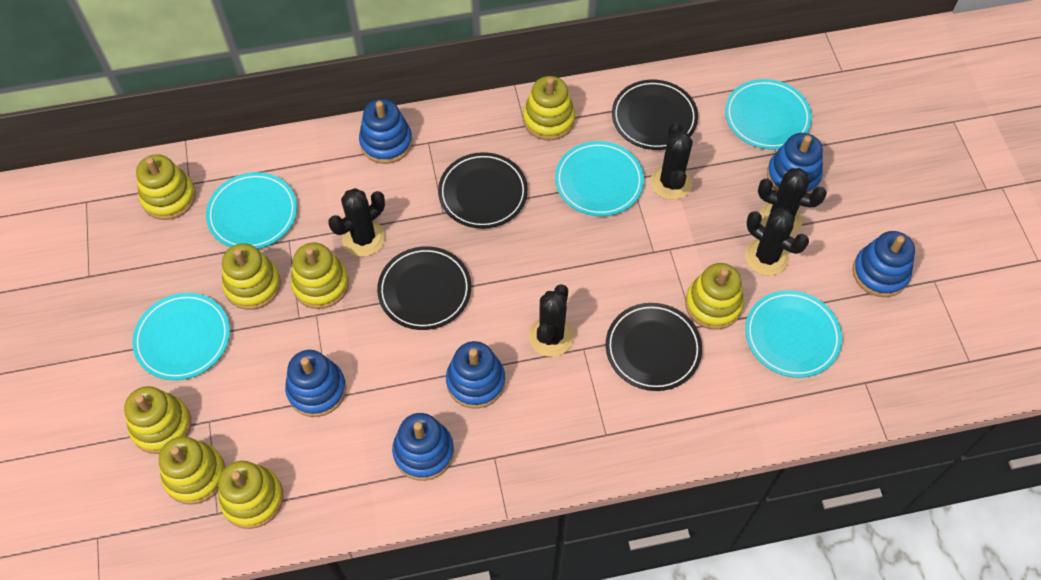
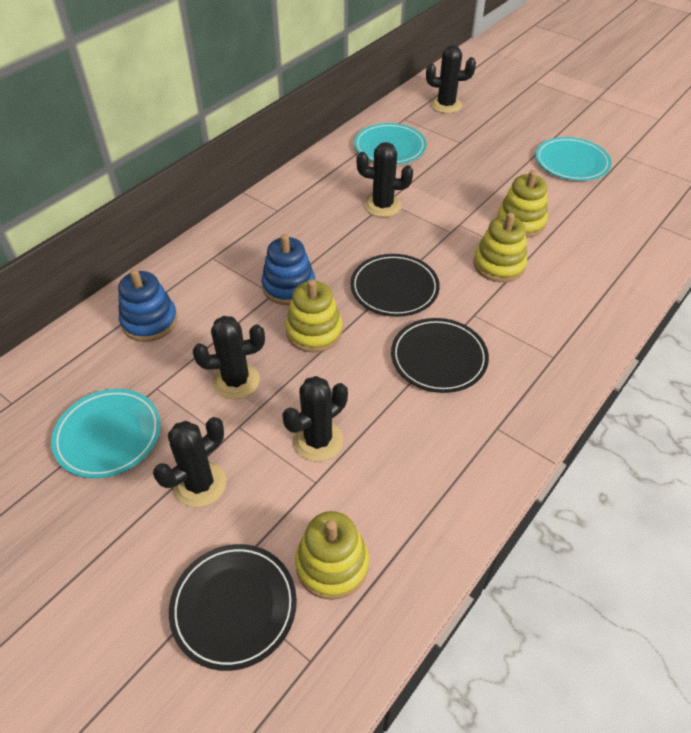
black plate: 4 -> 3
blue stacking toy: 6 -> 2
turquoise plate: 5 -> 3
yellow stacking toy: 8 -> 4

